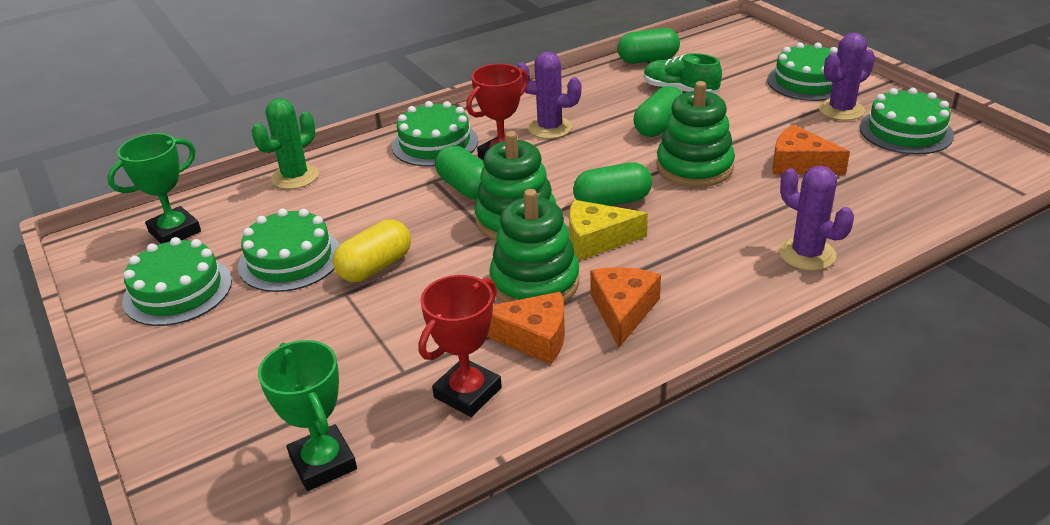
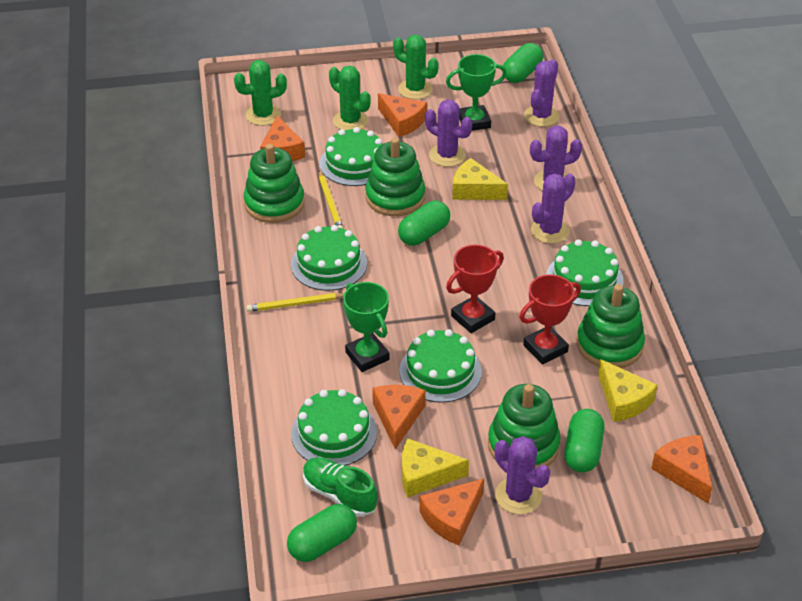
green cactus: 1 -> 3
green stacking toy: 3 -> 4
orange cheese: 3 -> 5
purple cactus: 3 -> 5
yellow capsule: 1 -> 0
yellow cheese: 1 -> 3
yellow pencil: 0 -> 2

